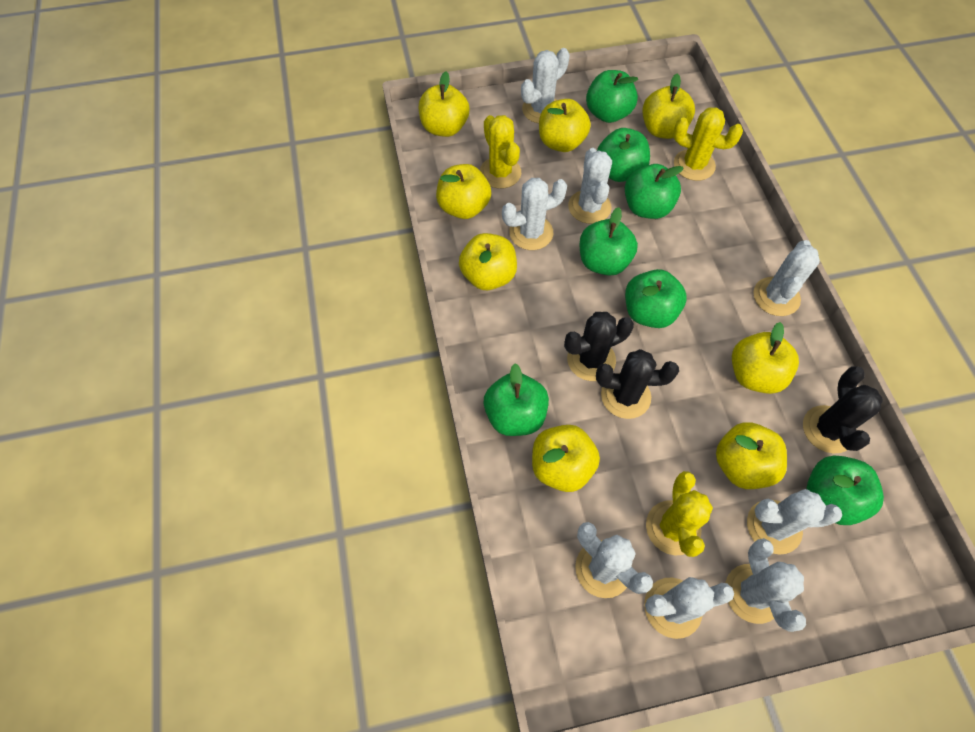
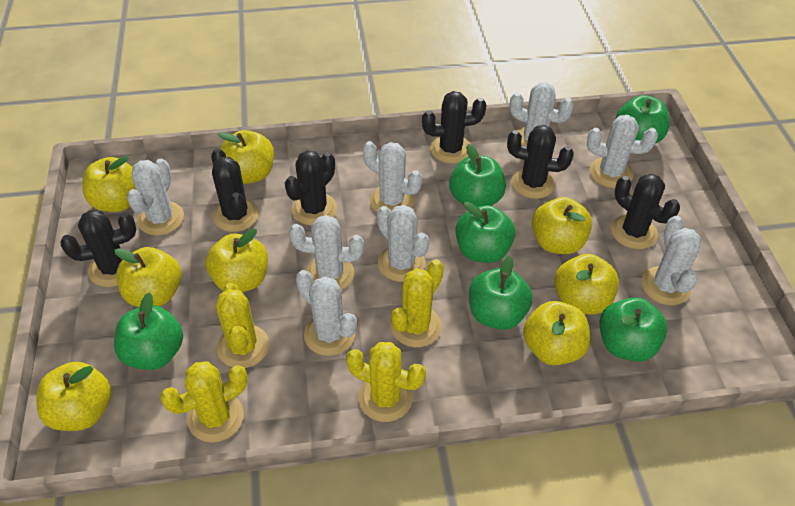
black cactus: 3 -> 6
green apple: 7 -> 6
yellow cactus: 3 -> 4

